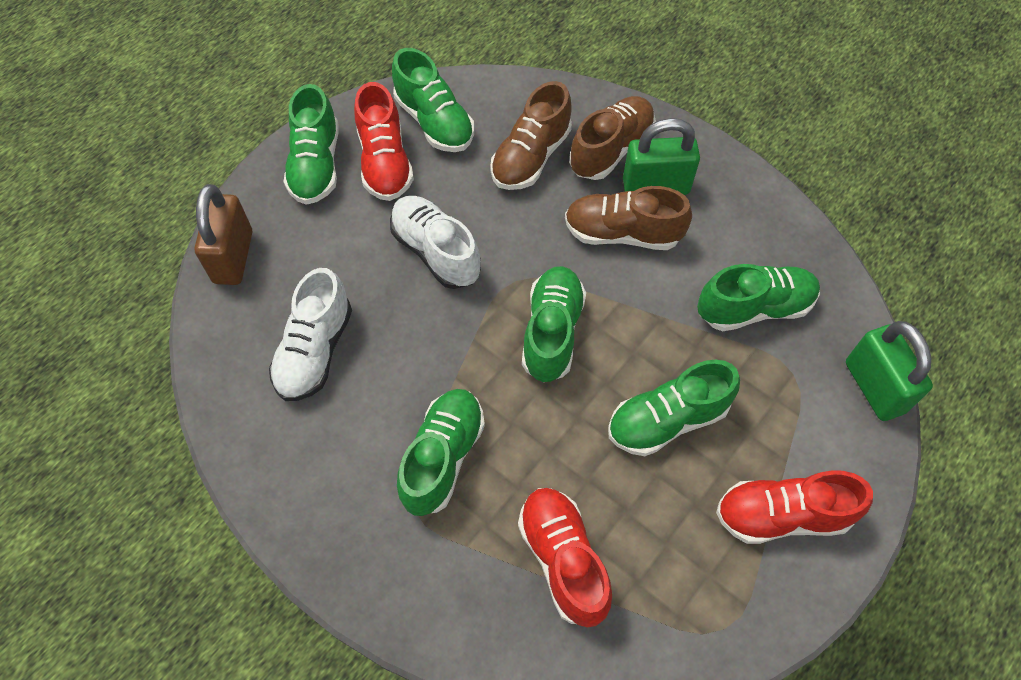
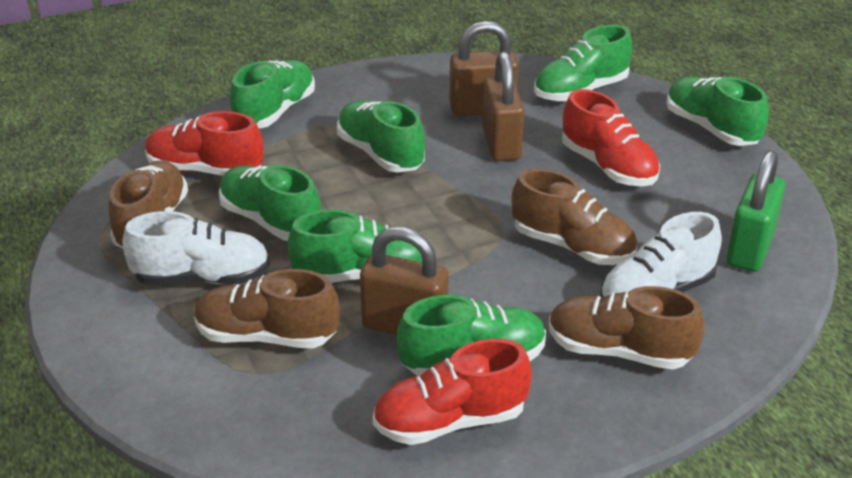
brown padlock: 1 -> 3
brown shoe: 3 -> 4
green padlock: 2 -> 1
green shoe: 6 -> 7

